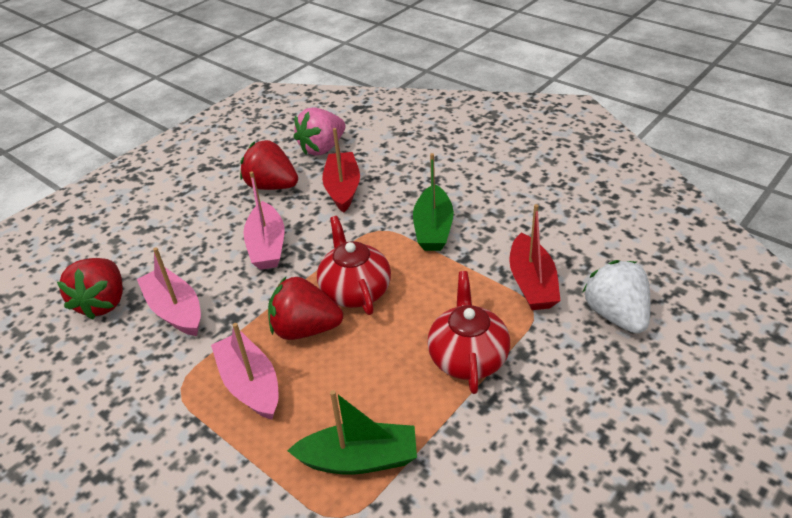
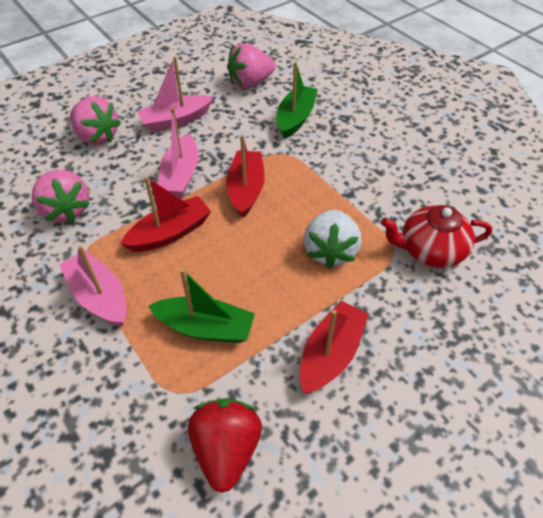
pink strawberry: 1 -> 3
red boat: 2 -> 3
red strawberry: 3 -> 1
red teapot: 2 -> 1

